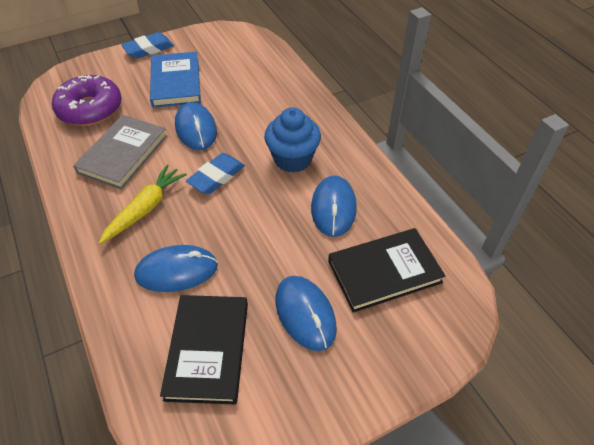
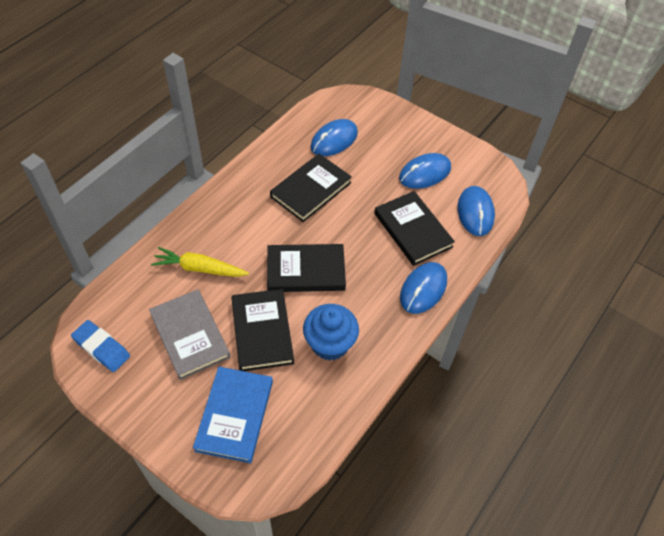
black book: 2 -> 4
blue eraser: 2 -> 1
purple donut: 1 -> 0

